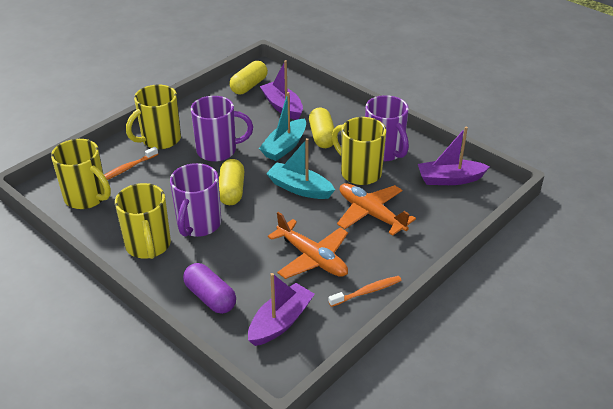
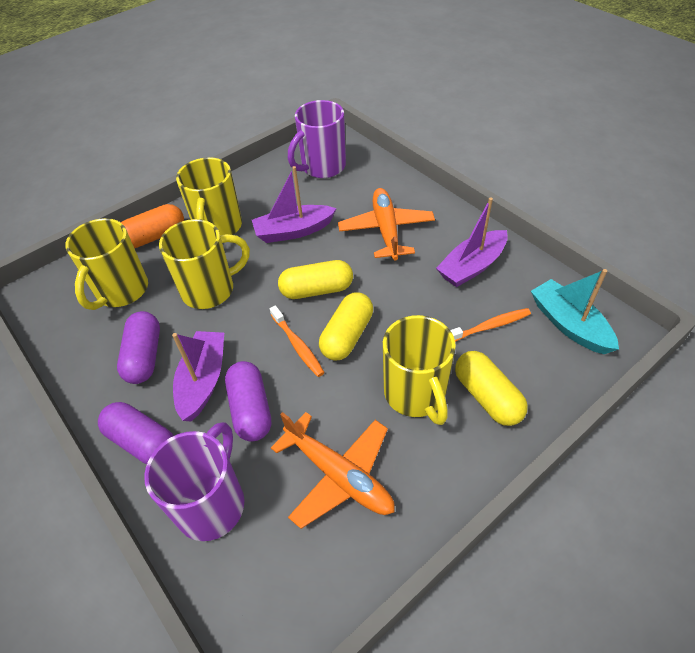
orange capsule: 0 -> 1
purple capsule: 1 -> 3
purple mug: 3 -> 2
turquoise boat: 2 -> 1

